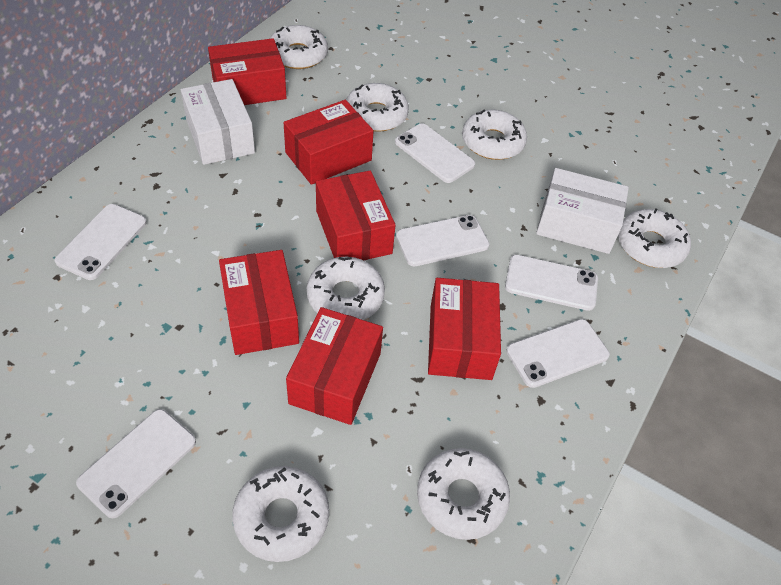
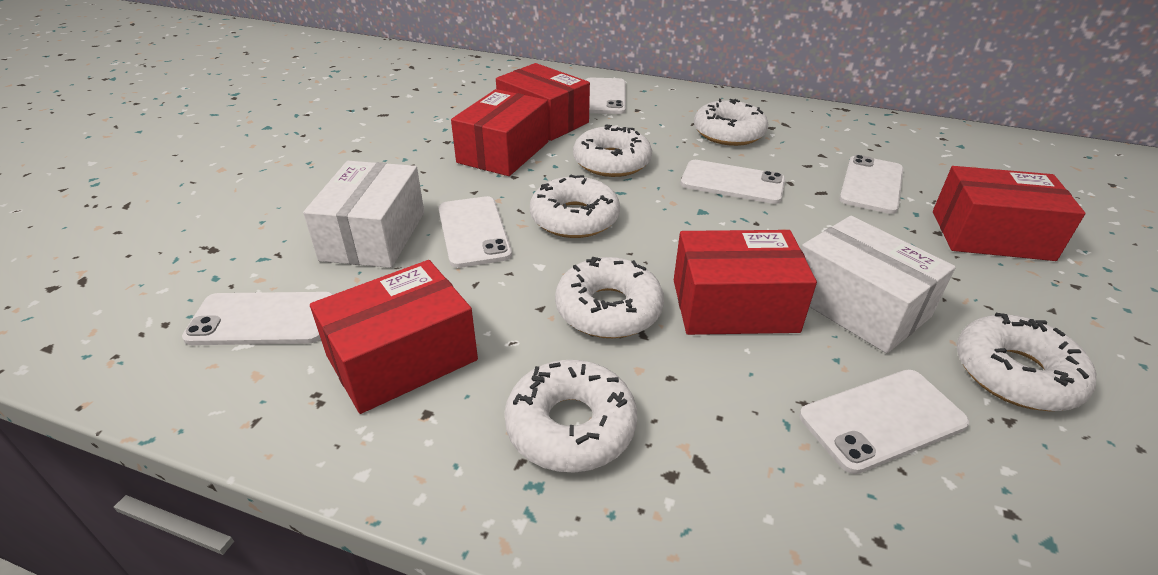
red box: 6 -> 5
white donut: 7 -> 6

